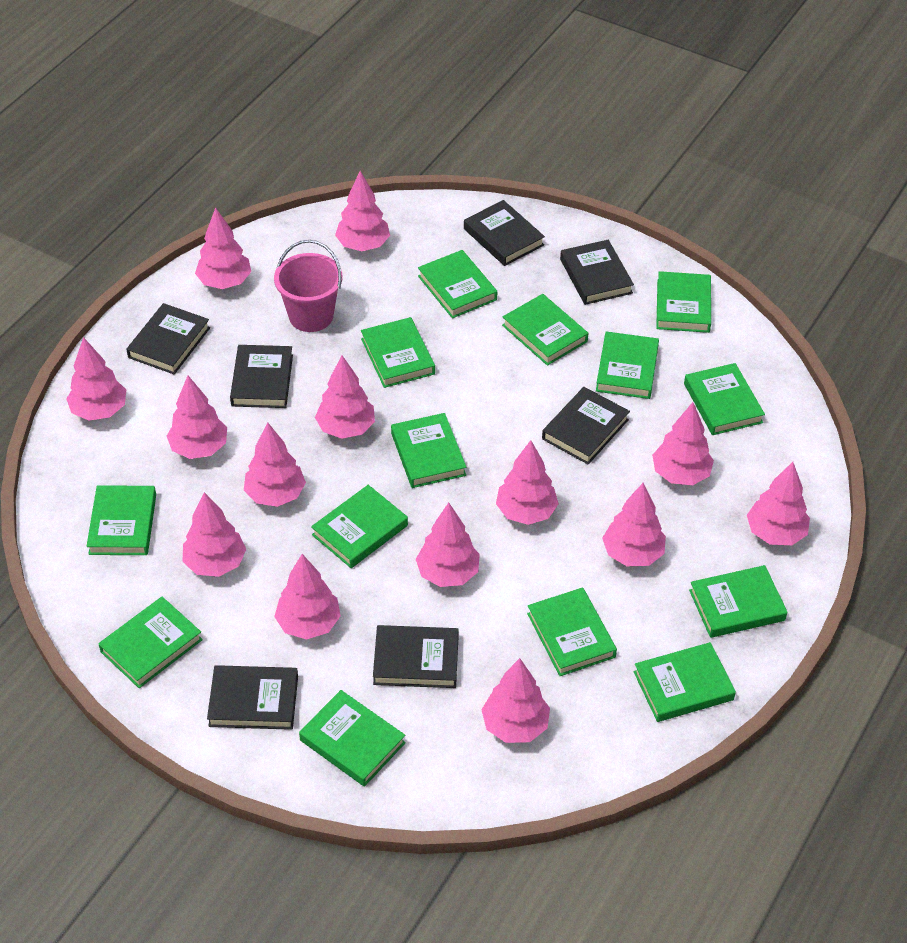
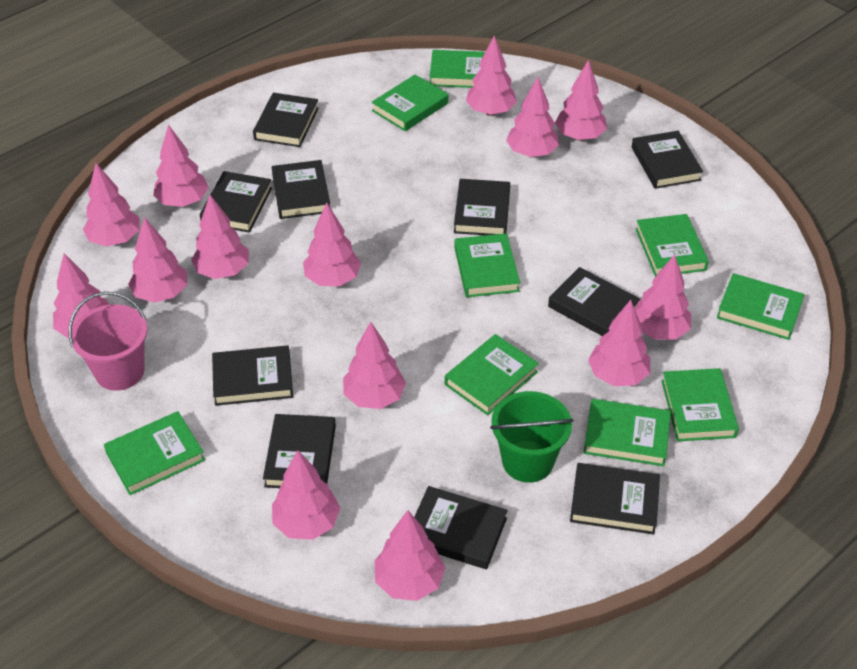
black book: 7 -> 10
green book: 14 -> 9
green bucket: 0 -> 1

